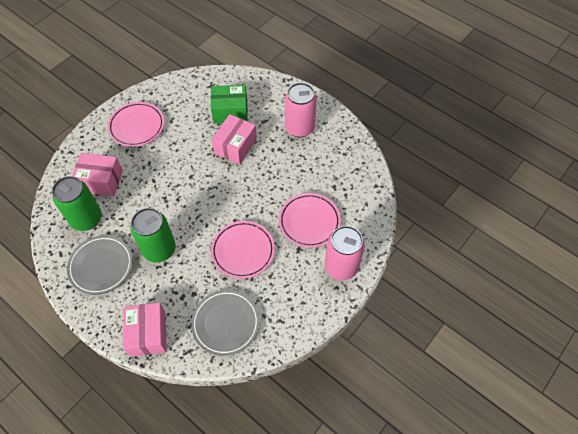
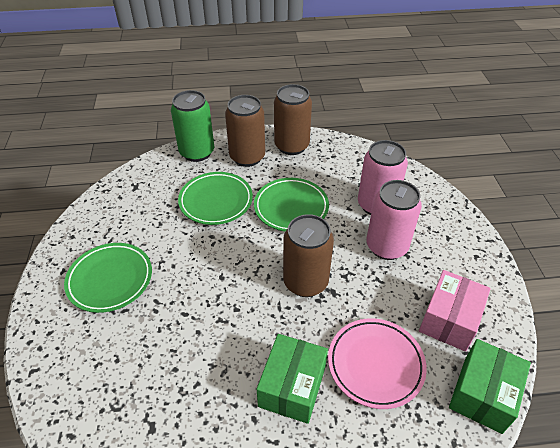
brown can: 0 -> 3
green box: 1 -> 2
green can: 2 -> 1
green plate: 0 -> 3
grey plate: 2 -> 0
pink box: 3 -> 1
pink plate: 3 -> 1

